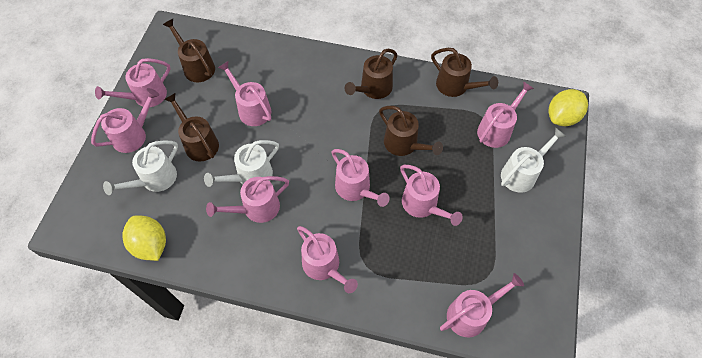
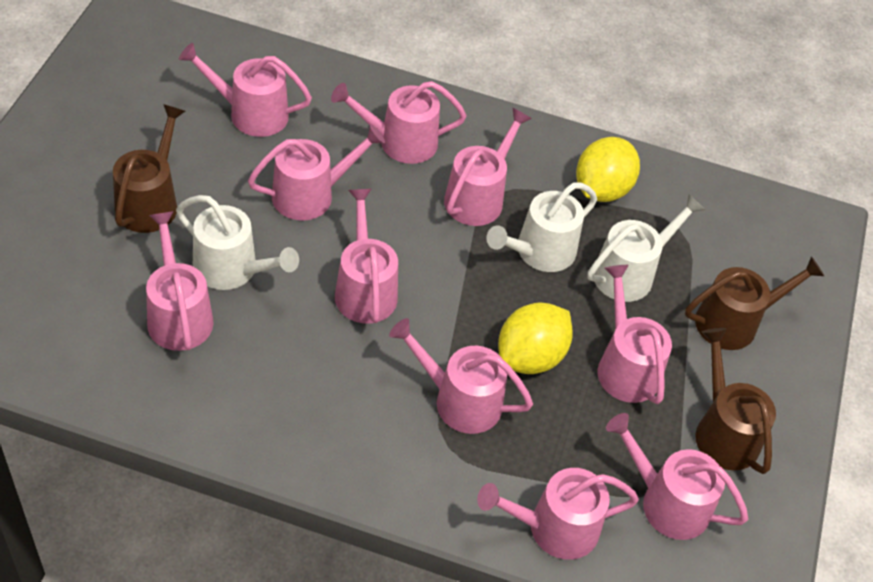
brown watering can: 5 -> 3
pink watering can: 9 -> 10

